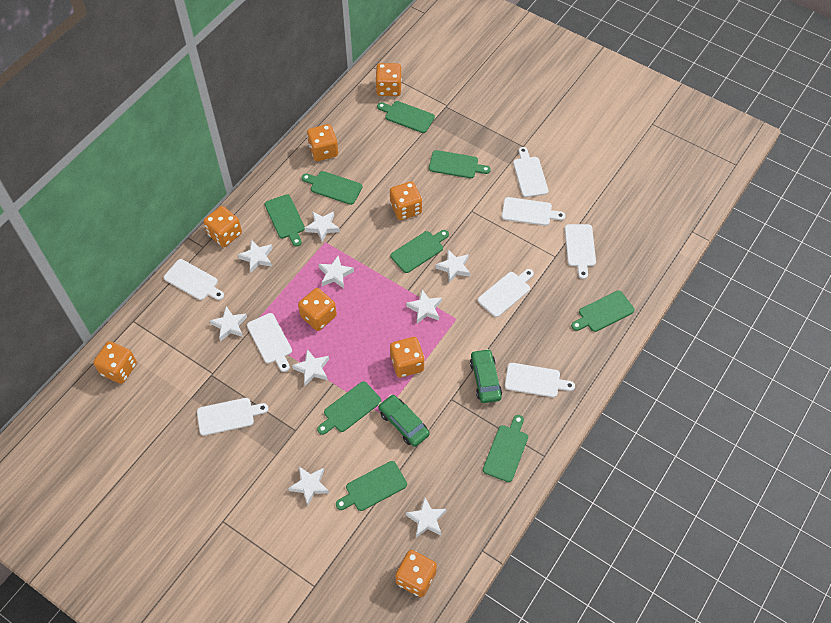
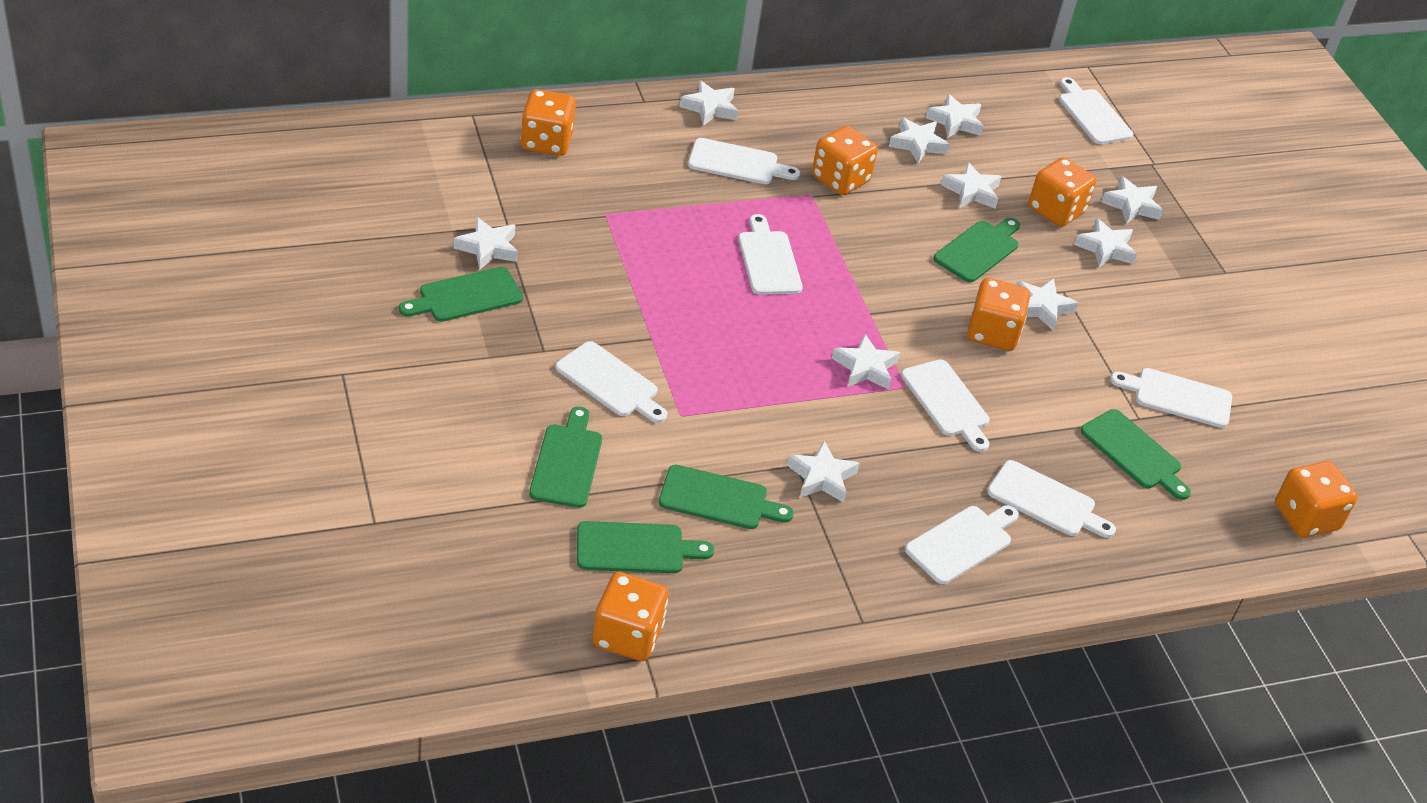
green car: 2 -> 0
green cutting board: 9 -> 6
orange dice: 8 -> 6
white star: 9 -> 10

